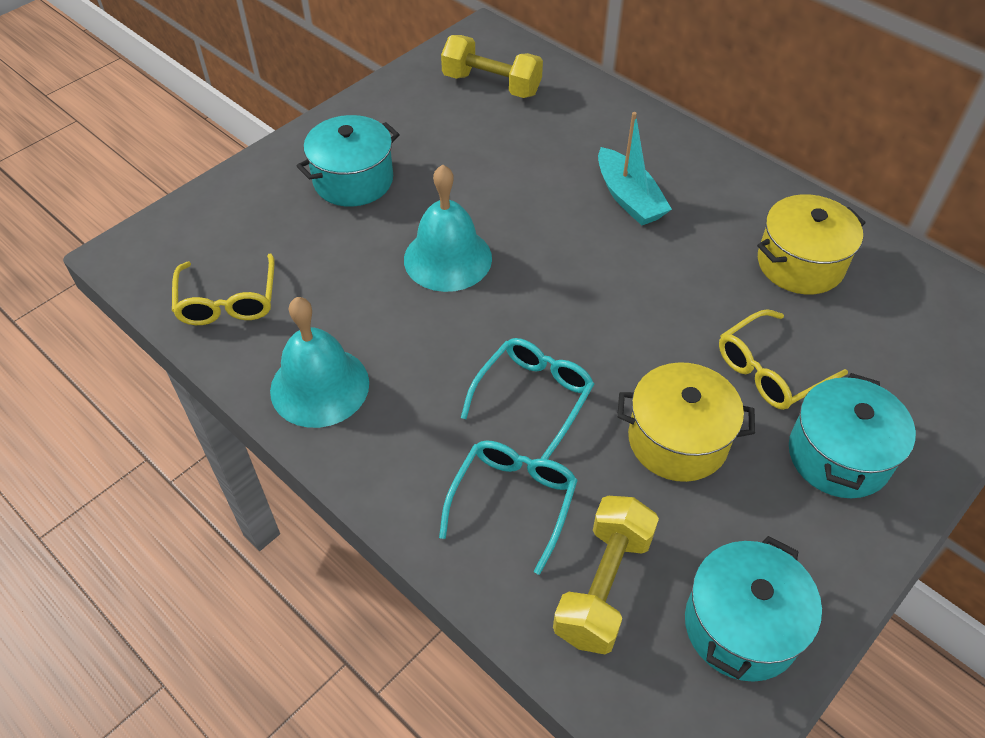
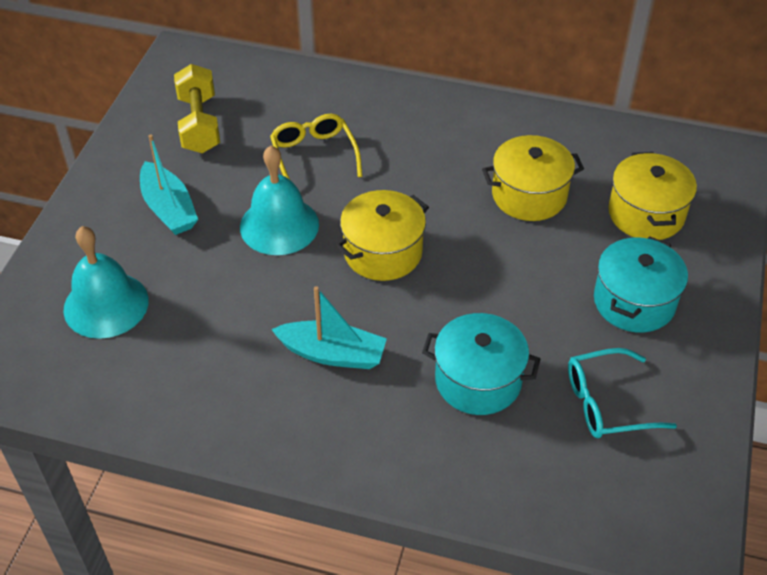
turquoise boat: 1 -> 2
turquoise glasses: 2 -> 1
turquoise pot: 3 -> 2
yellow dumbbell: 2 -> 1
yellow glasses: 2 -> 1
yellow pot: 2 -> 3

